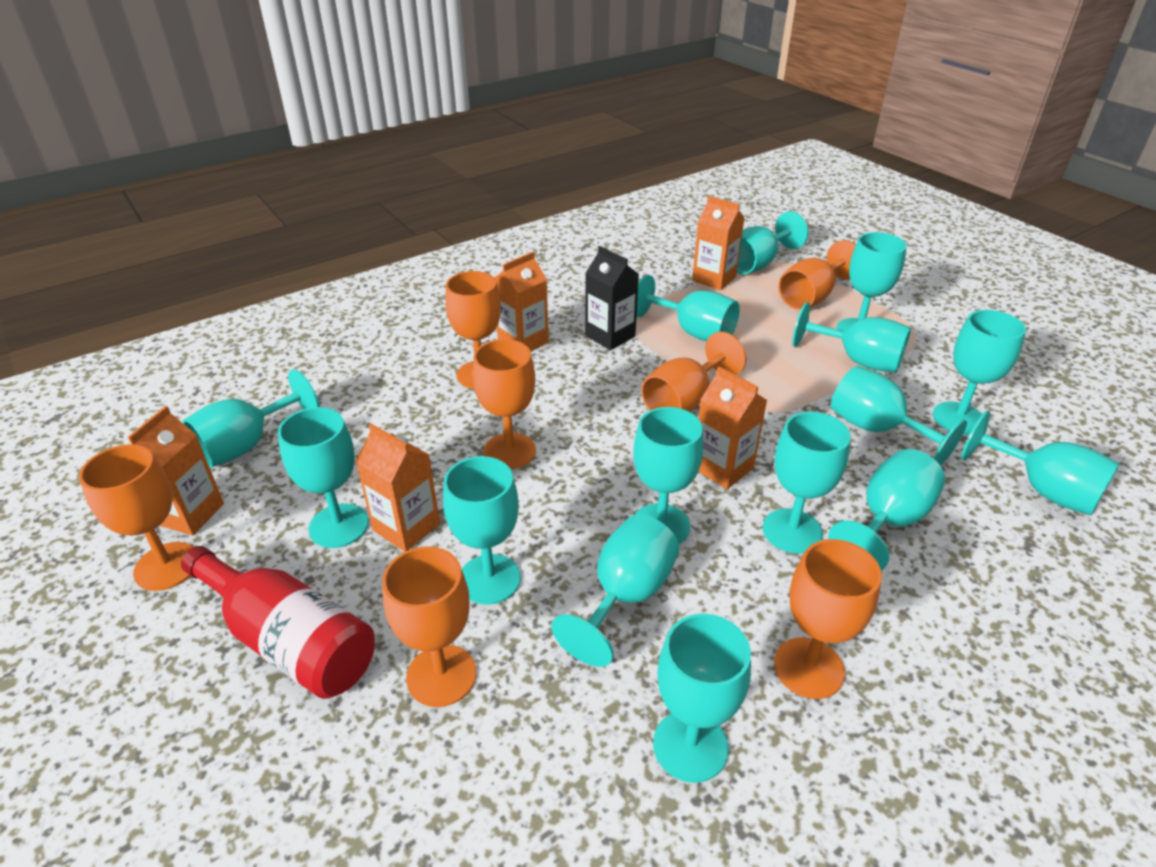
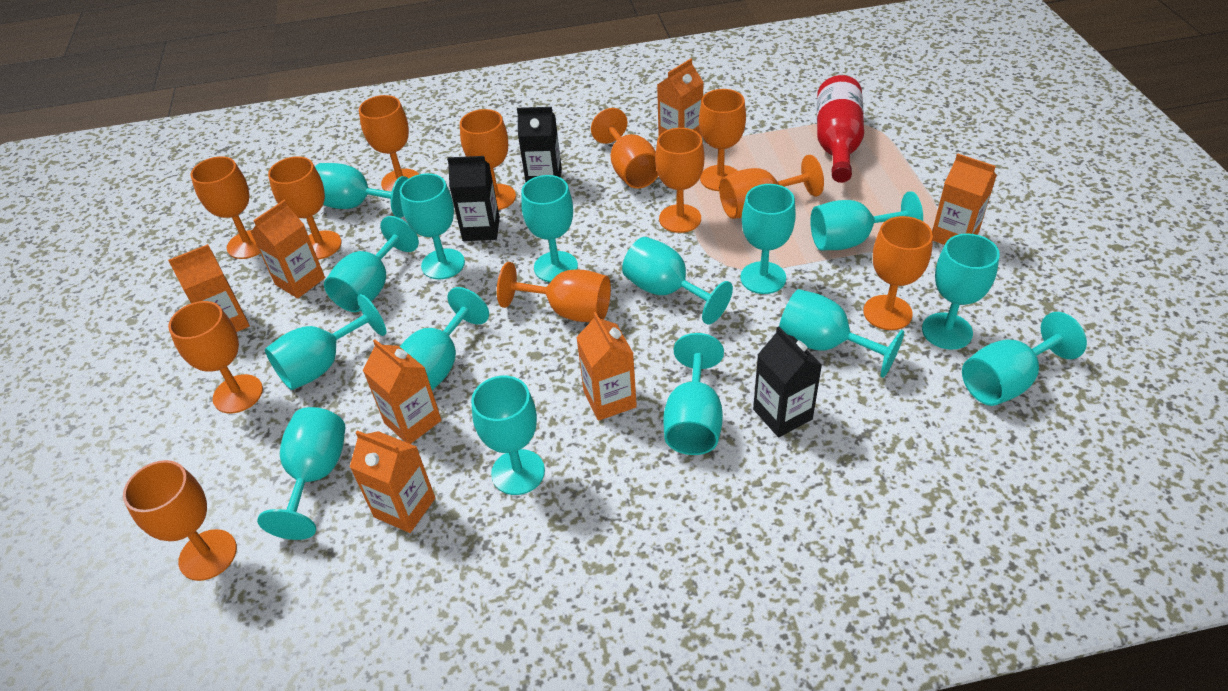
black carton: 1 -> 3
orange carton: 5 -> 7
orange goblet: 7 -> 12

